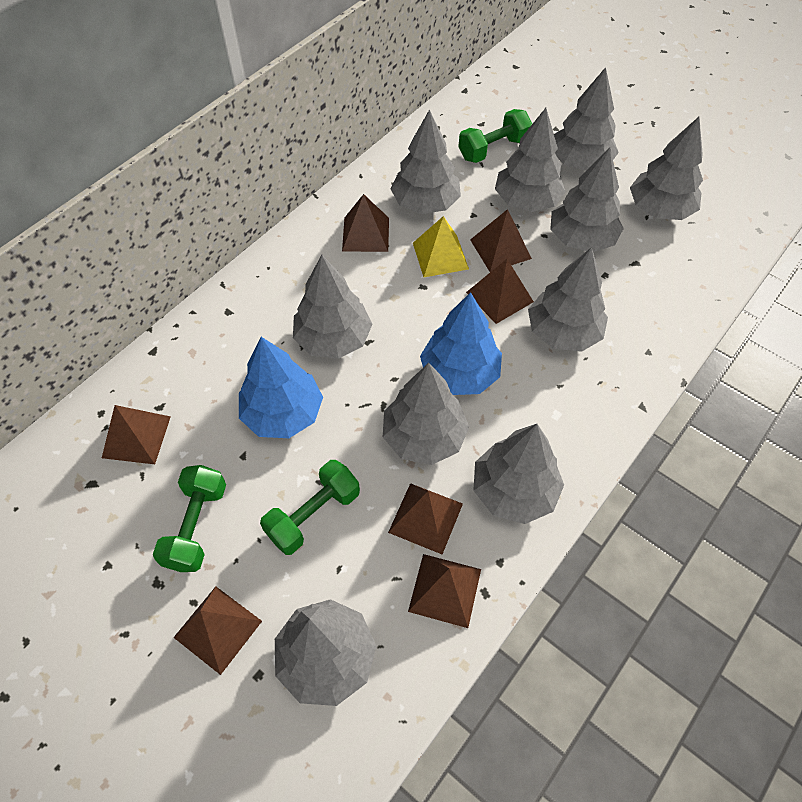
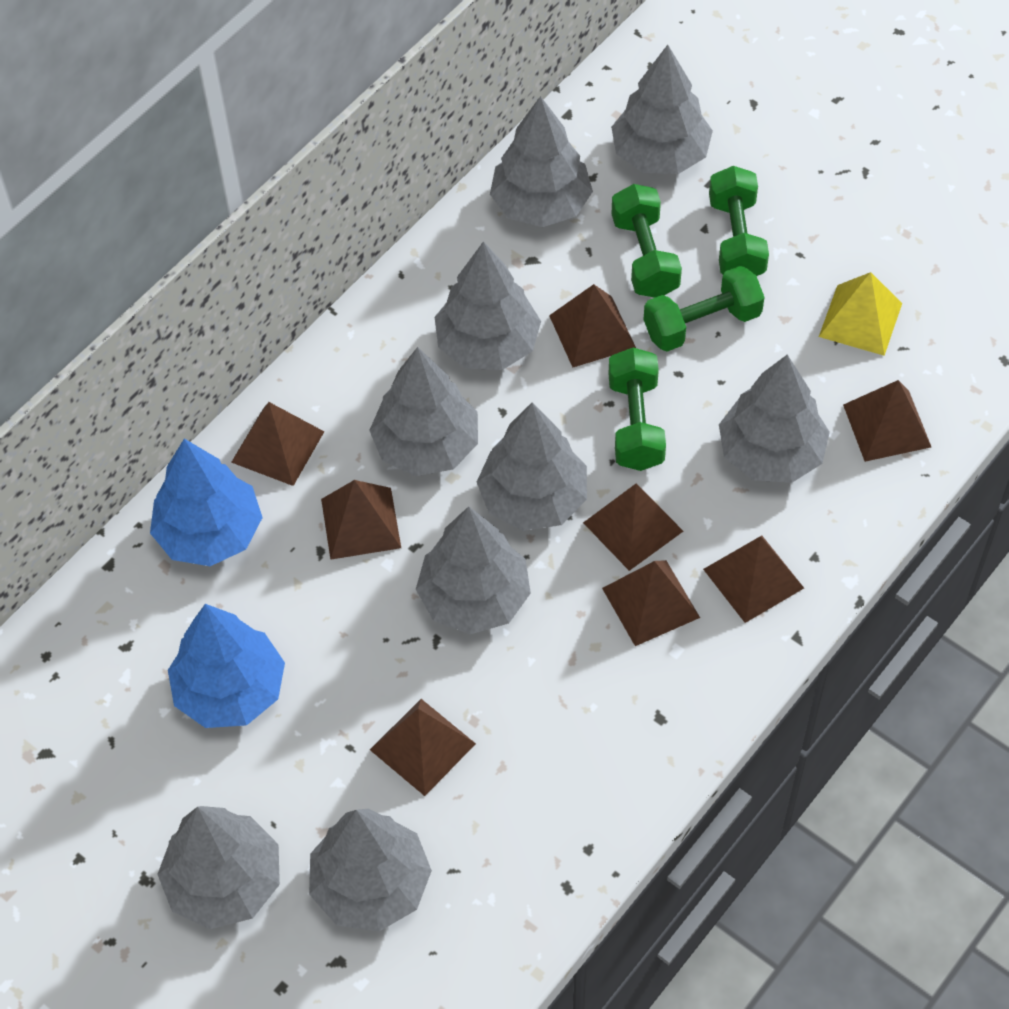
brown pyramid: 7 -> 8
green dumbbell: 3 -> 4
grey tree: 10 -> 9

